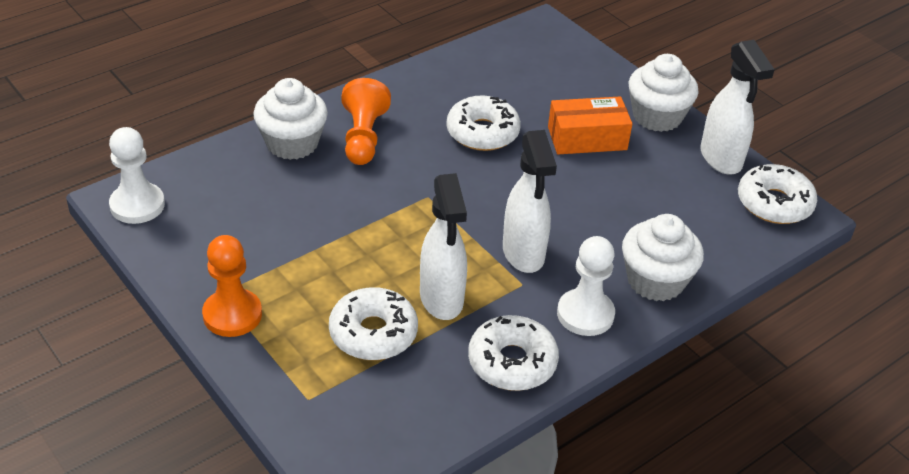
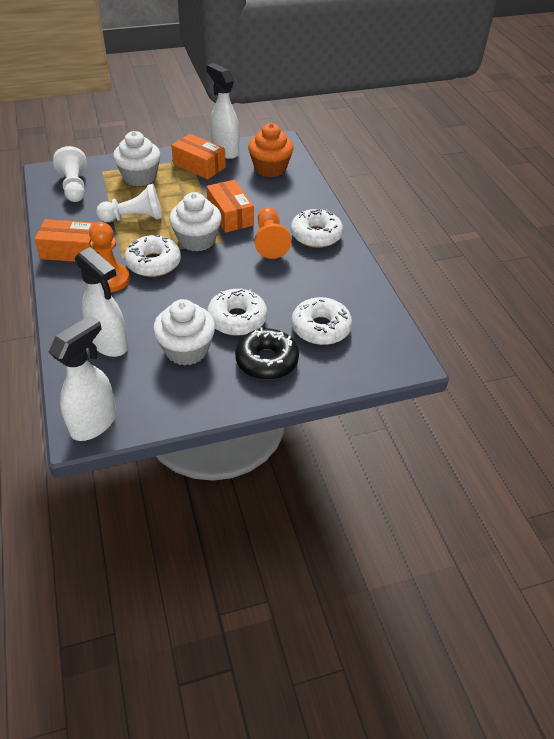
black donut: 0 -> 1
orange box: 1 -> 3
orange cupcake: 0 -> 1

